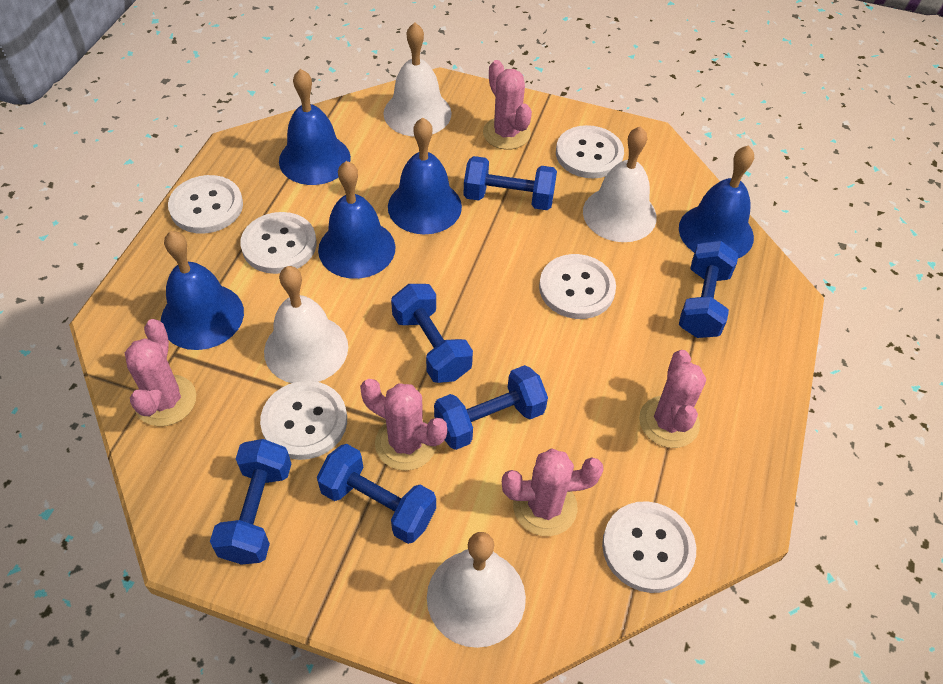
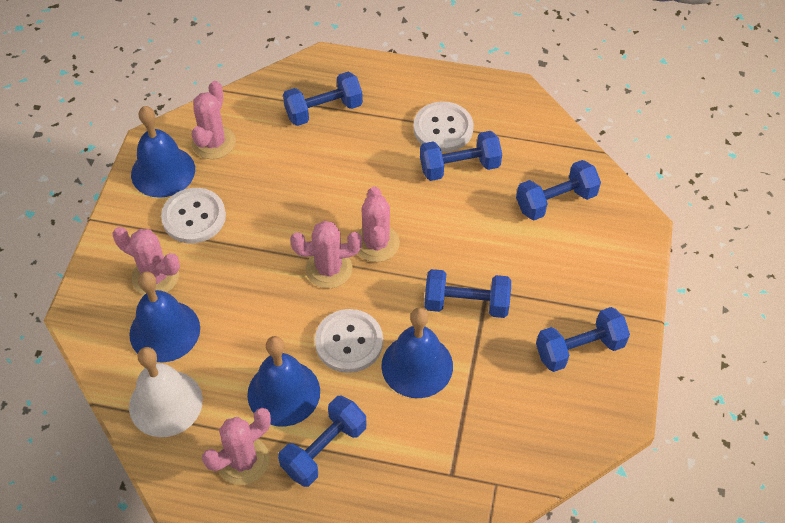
blue bell: 5 -> 4
white bell: 4 -> 1
white button: 6 -> 3

